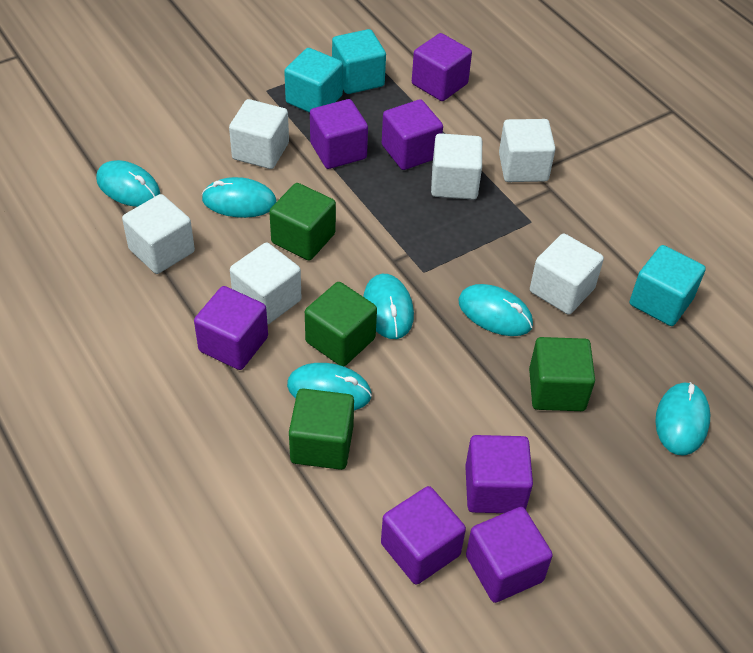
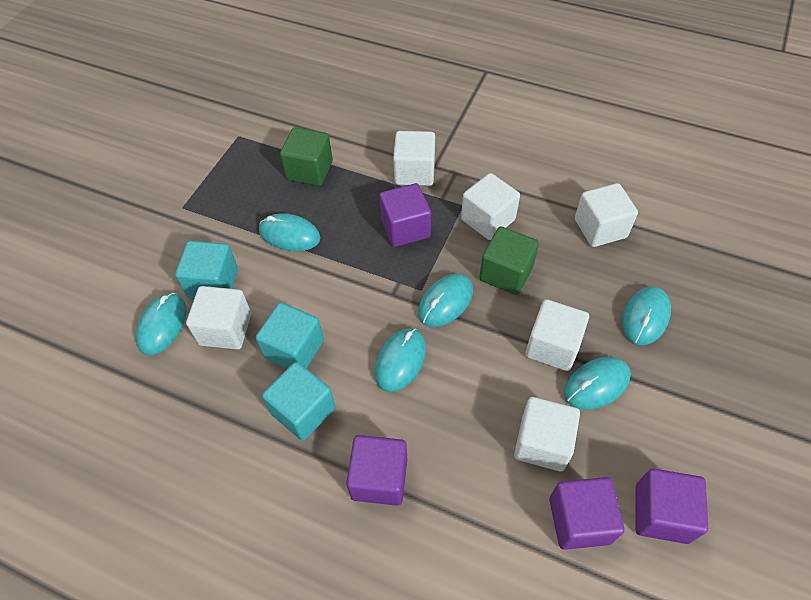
green cube: 4 -> 2
purple cube: 7 -> 4

